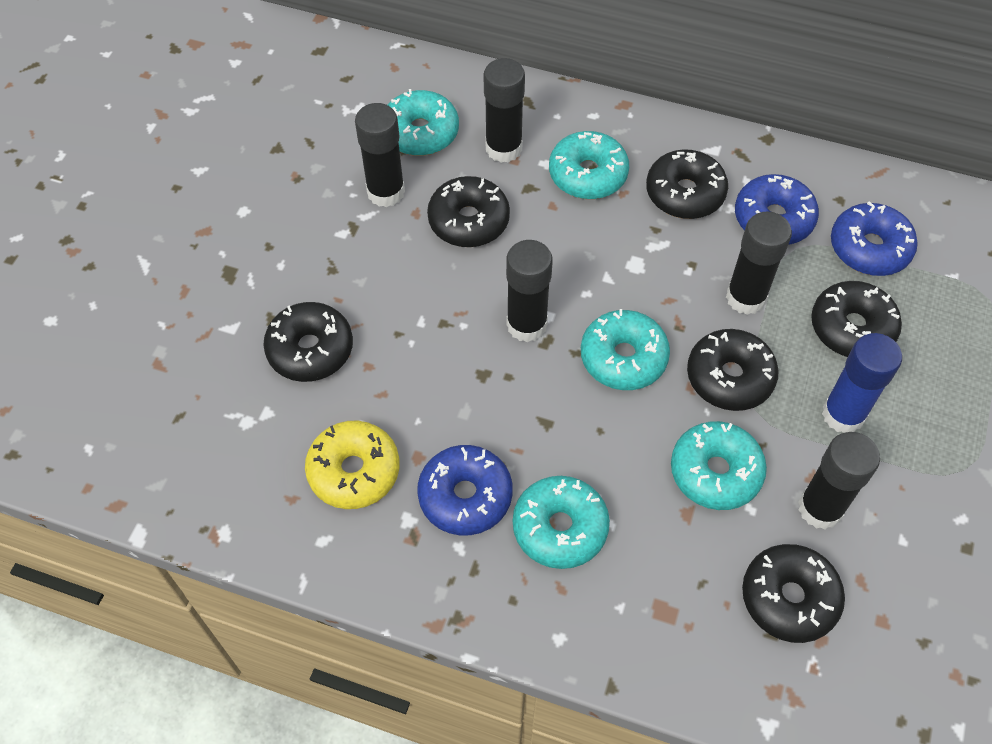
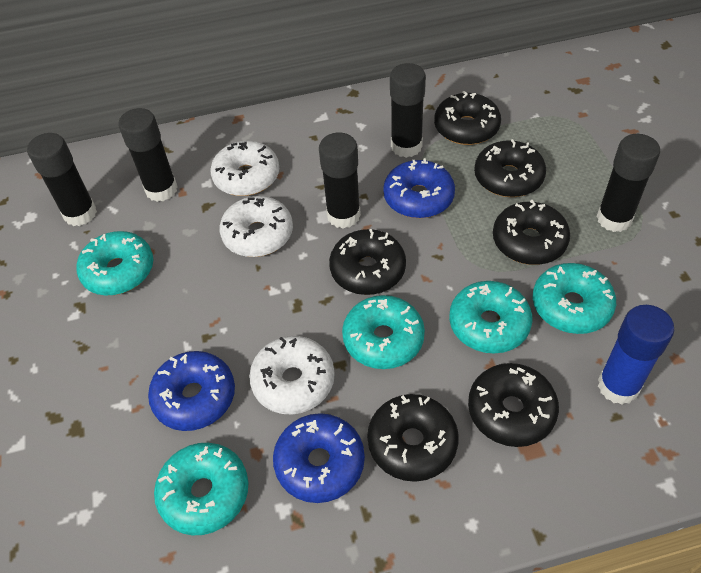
white donut: 0 -> 3
yellow donut: 1 -> 0

